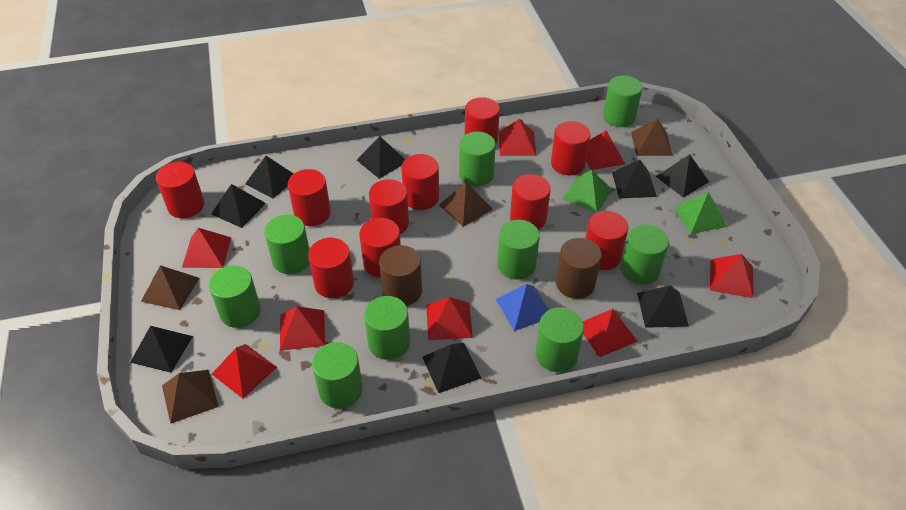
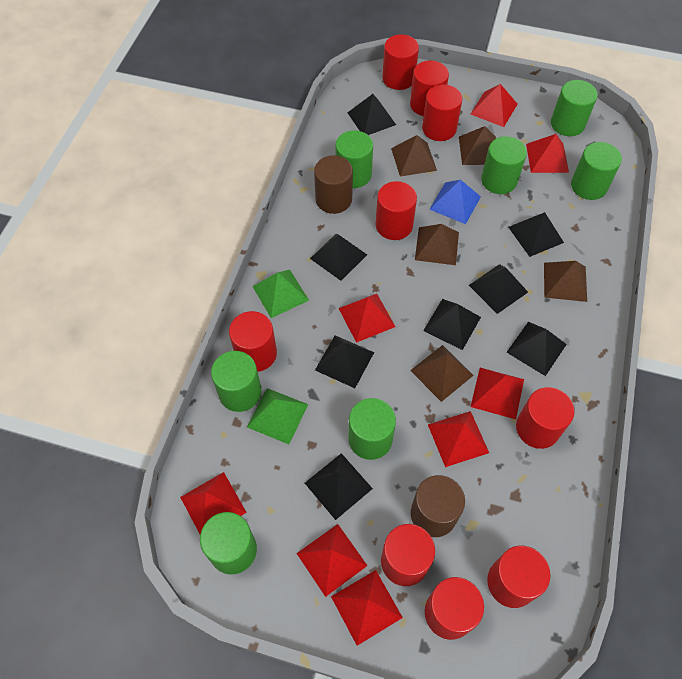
brown pyramid: 4 -> 5
green cylinder: 9 -> 7
red cylinder: 10 -> 9

